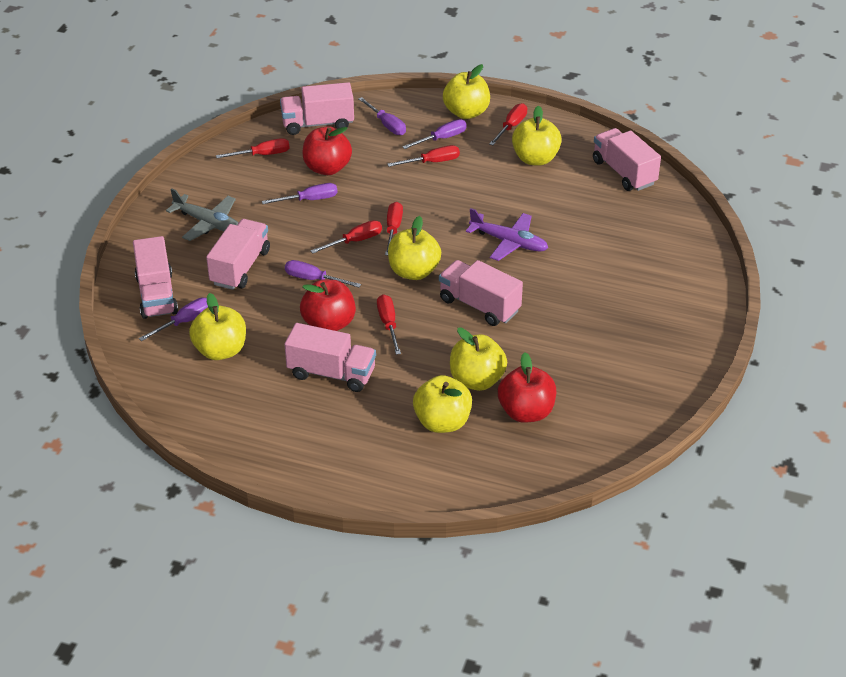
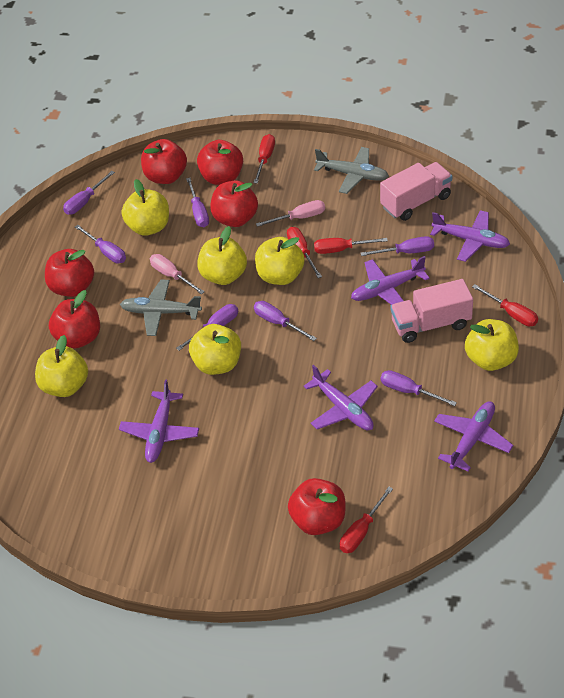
grey plane: 1 -> 2
pink screwdriver: 0 -> 2
pink truck: 6 -> 2
purple plane: 1 -> 5
purple screwdriver: 5 -> 7
red apple: 3 -> 6
red screwdriver: 6 -> 5

